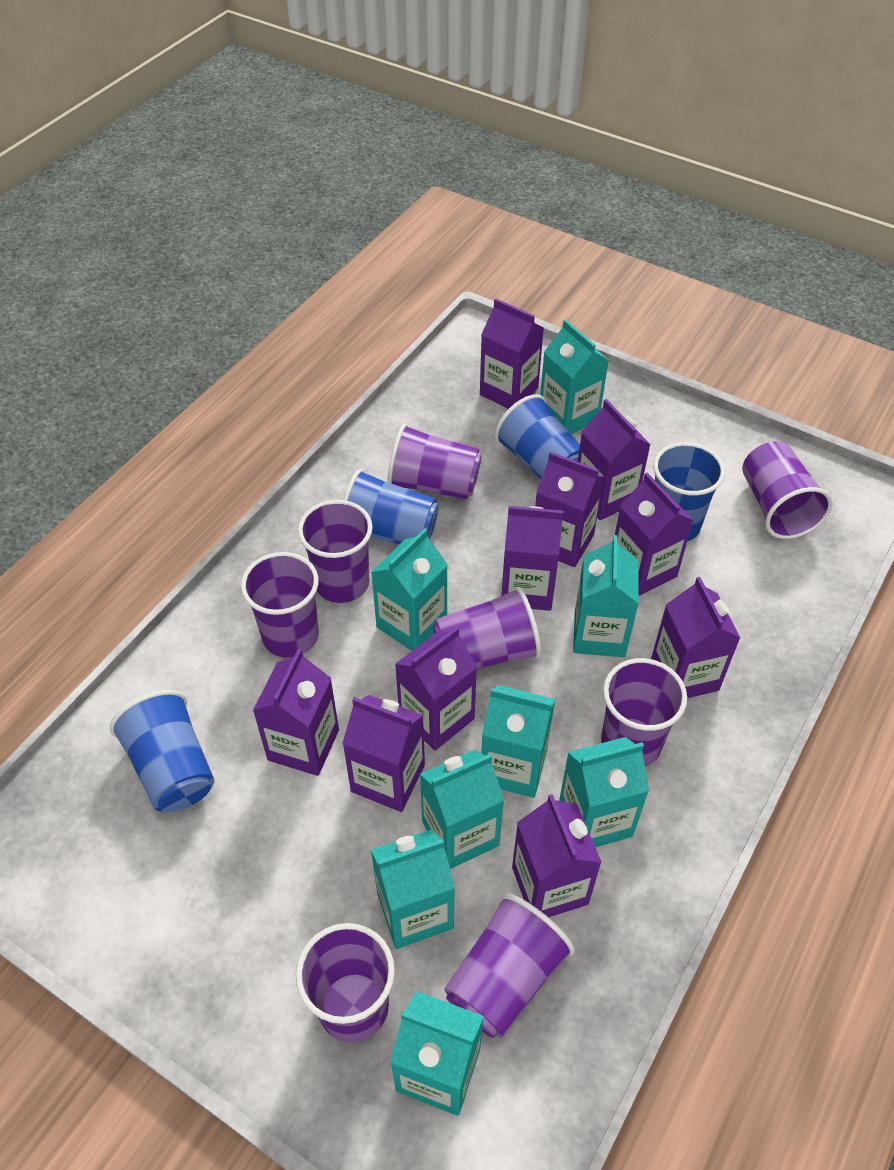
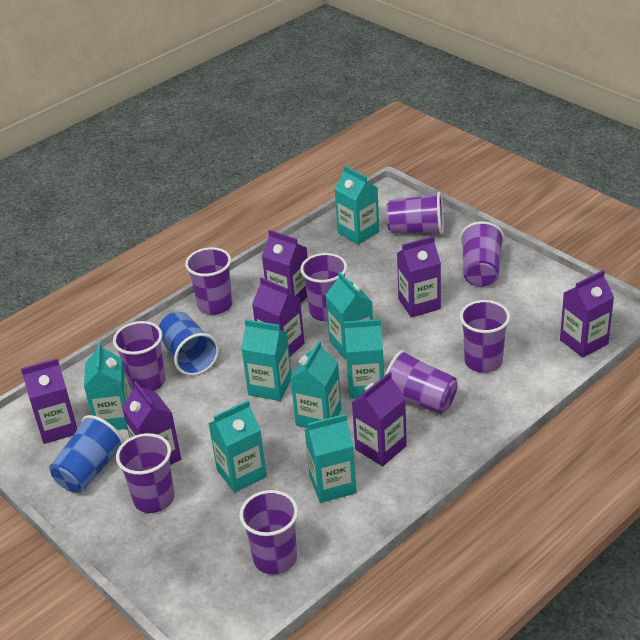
blue cup: 4 -> 2
purple carton: 10 -> 7
purple cup: 8 -> 9

